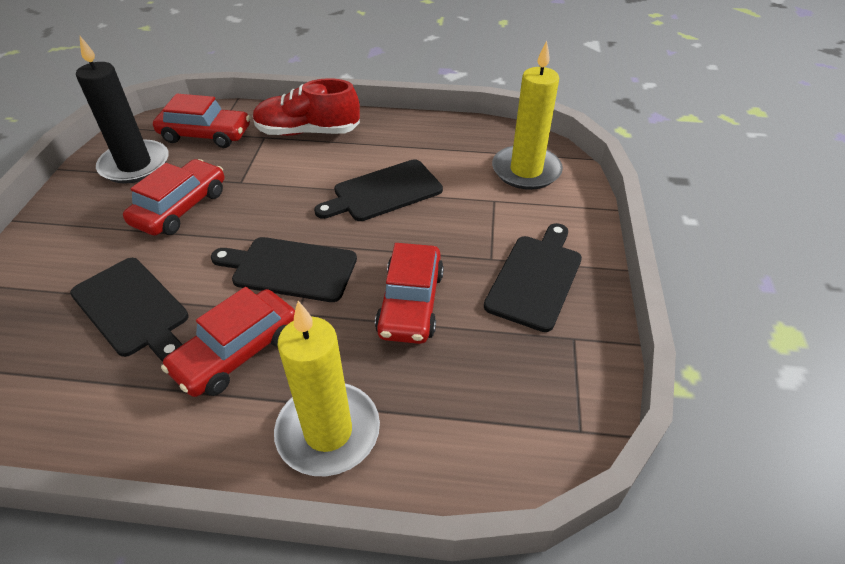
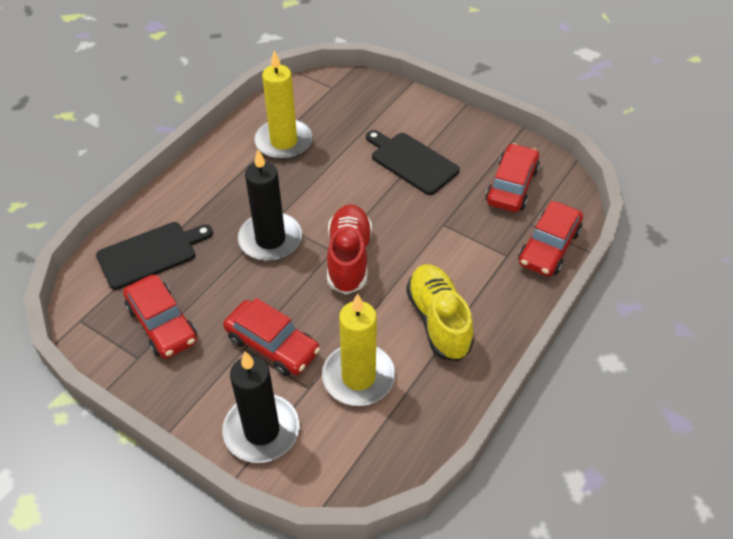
black candle: 1 -> 2
black cutting board: 4 -> 2
yellow shoe: 0 -> 1

